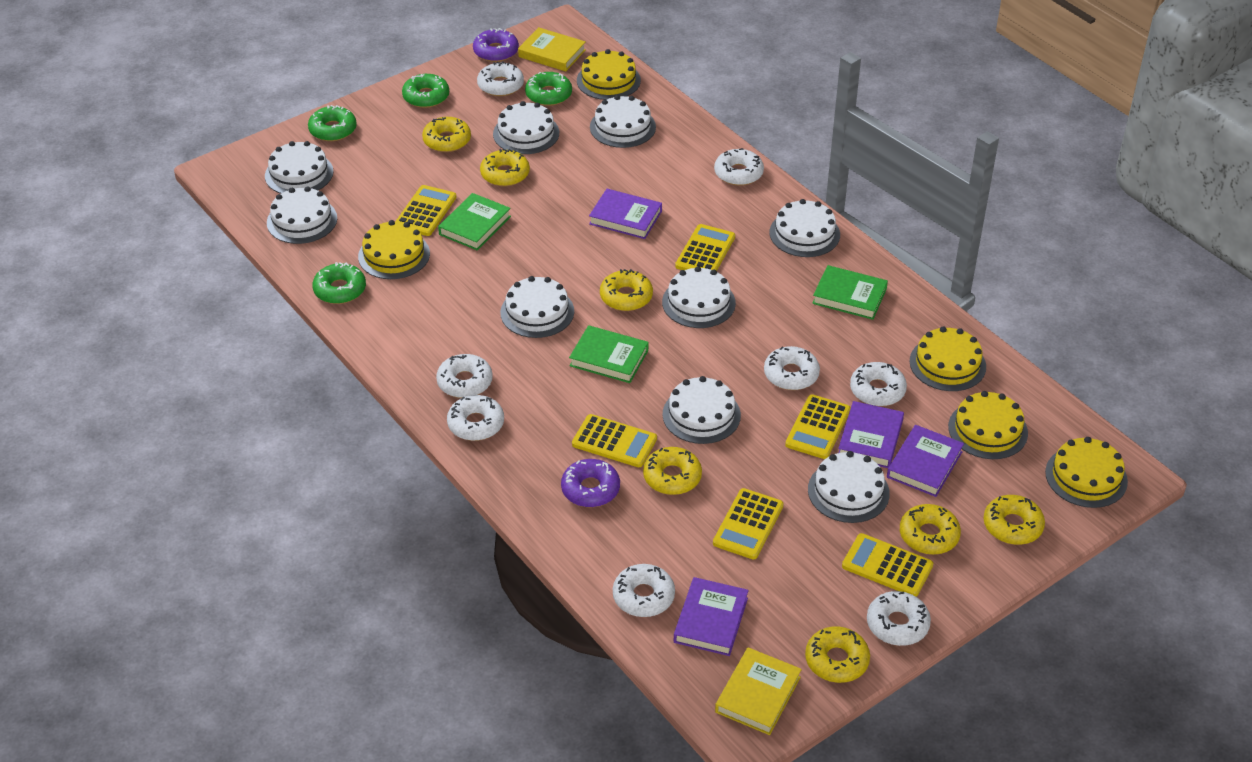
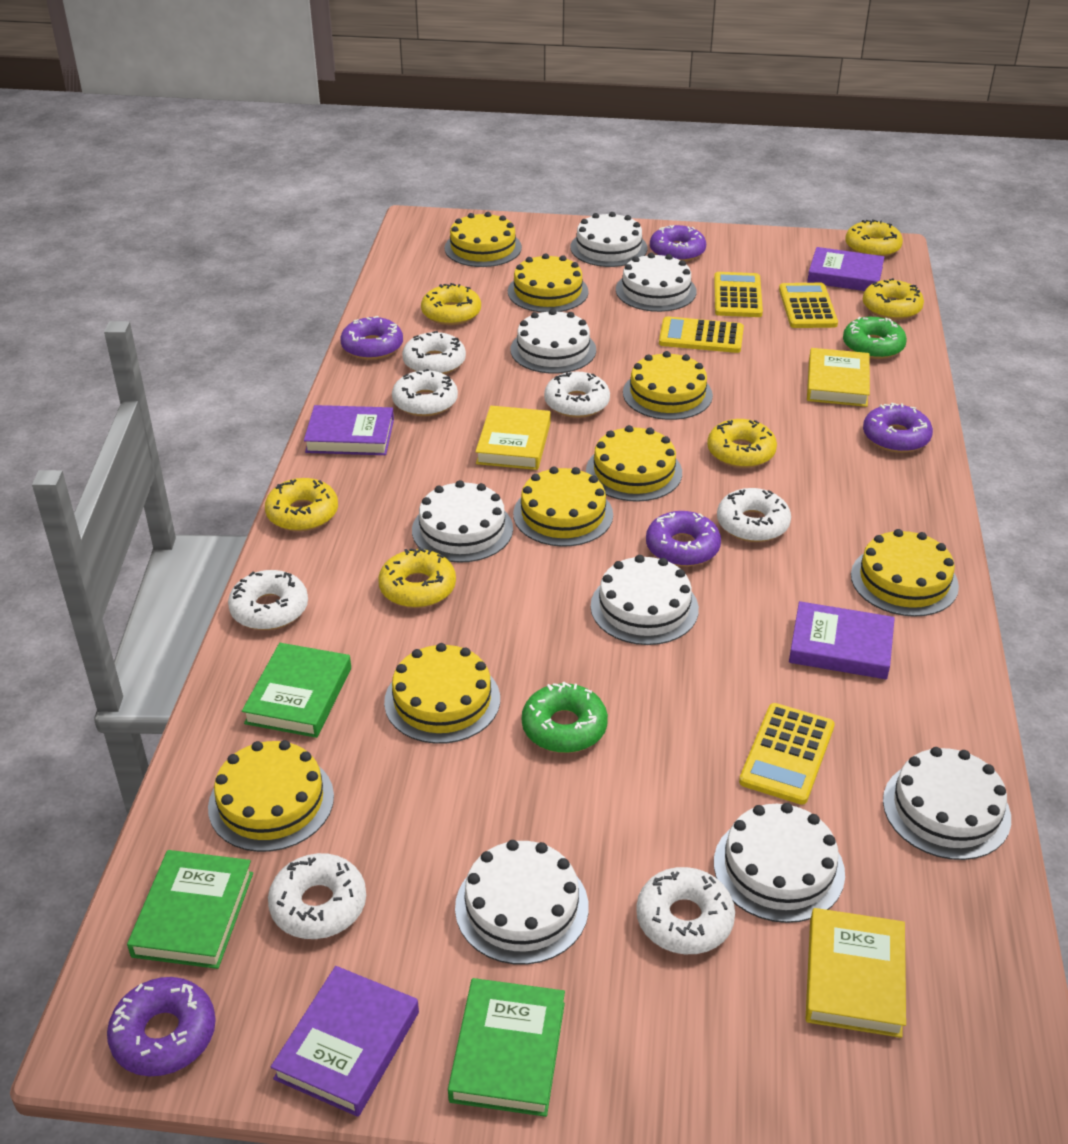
green donut: 4 -> 2
purple donut: 2 -> 5
white cake: 9 -> 8
white donut: 8 -> 7
yellow book: 2 -> 3
yellow cake: 5 -> 8
yellow calculator: 6 -> 4
yellow donut: 7 -> 6

